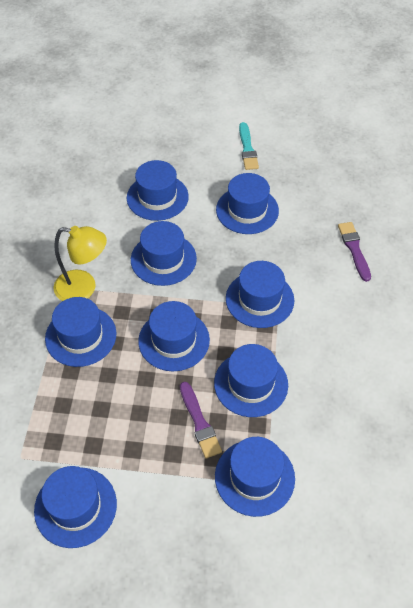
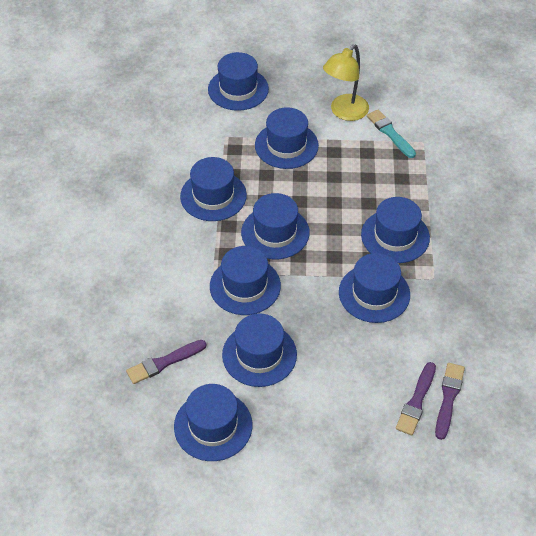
purple brush: 2 -> 3

